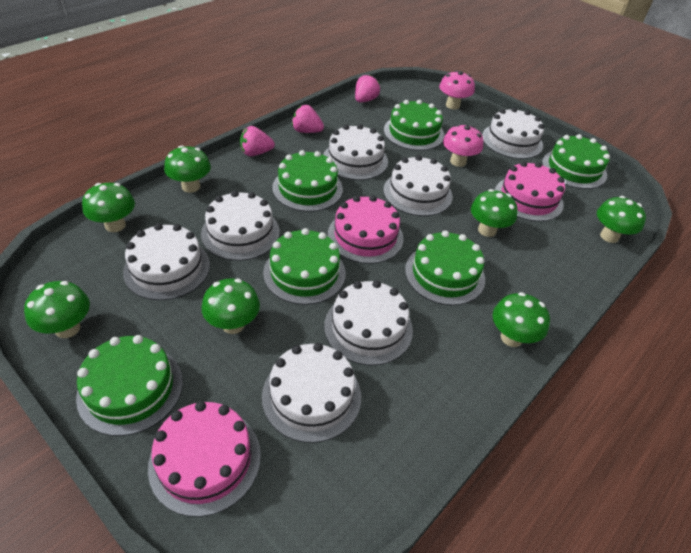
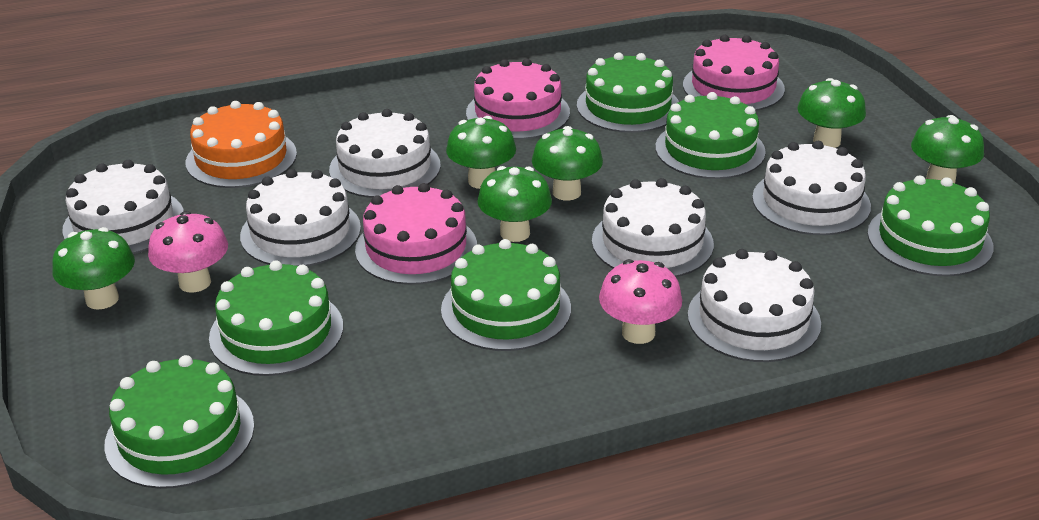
green mushroom: 7 -> 6
orange cake: 0 -> 1
pink strawberry: 3 -> 0
white cake: 7 -> 6

